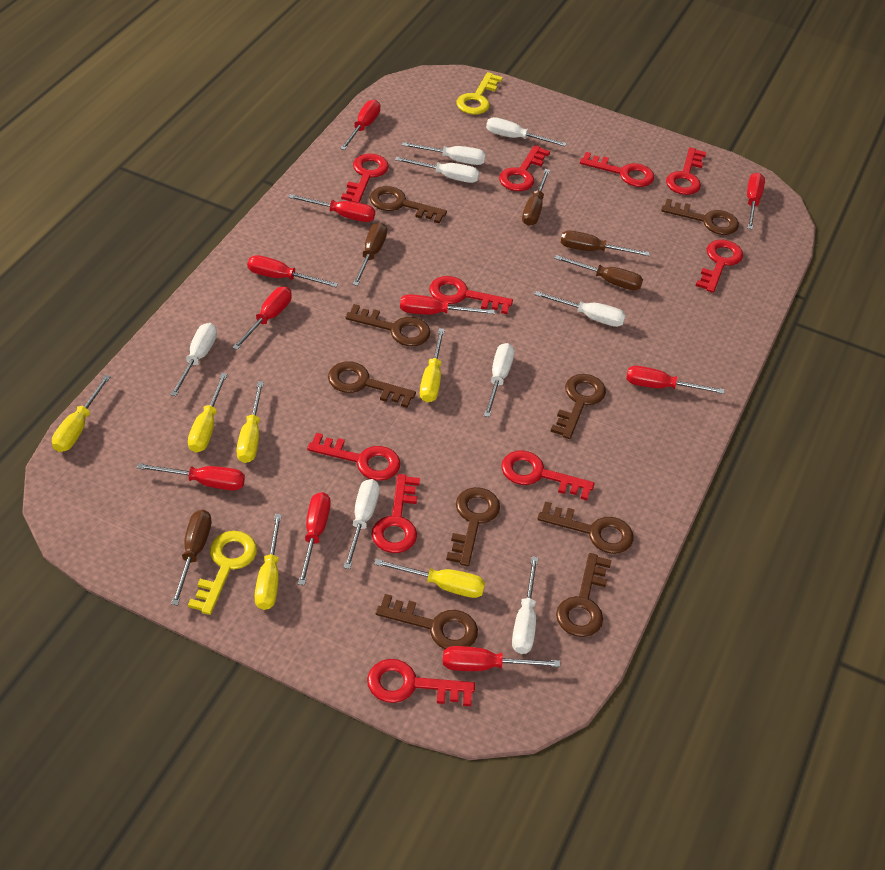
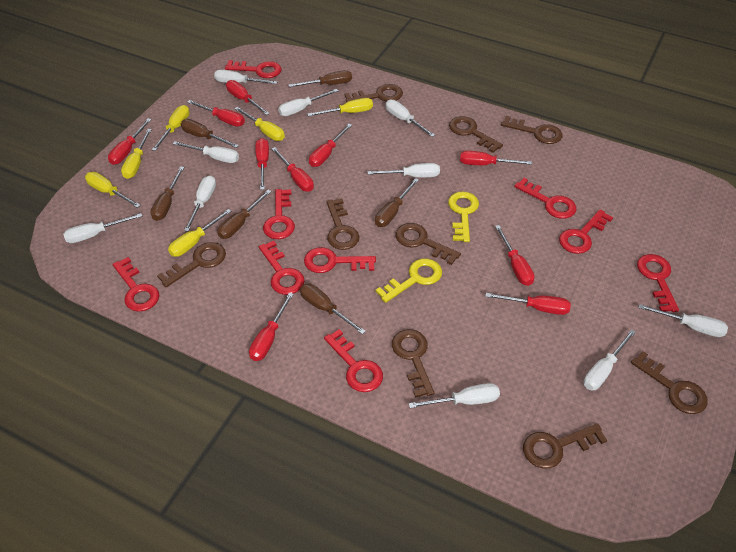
brown screwdriver: 5 -> 6
red key: 10 -> 9
white screwdriver: 8 -> 10

